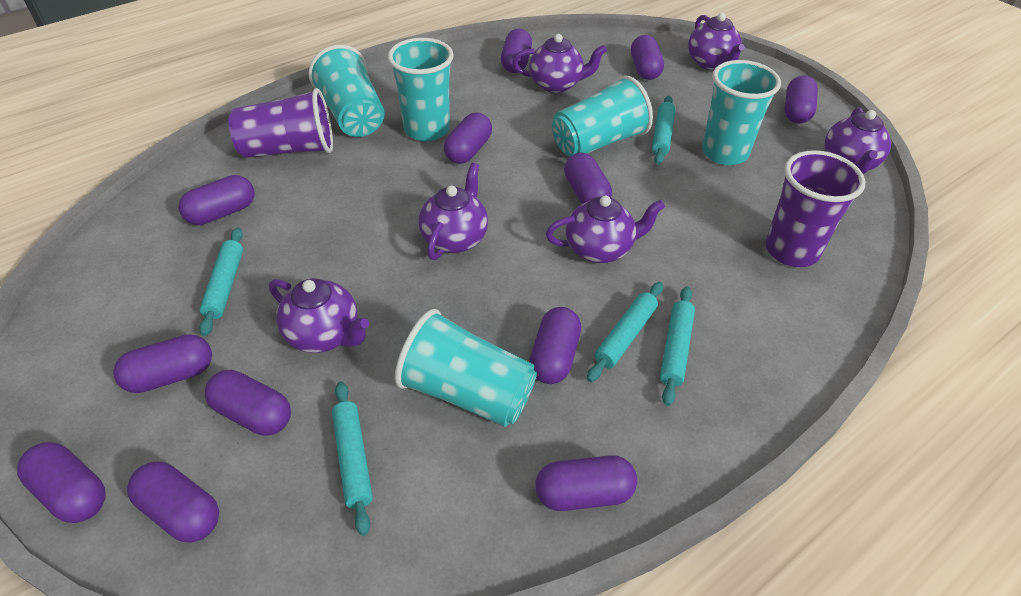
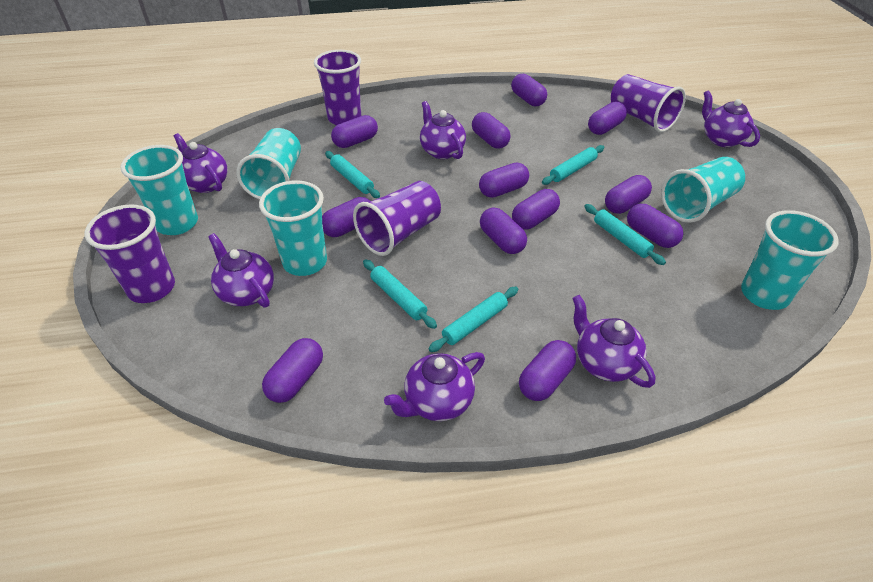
purple cup: 2 -> 4

